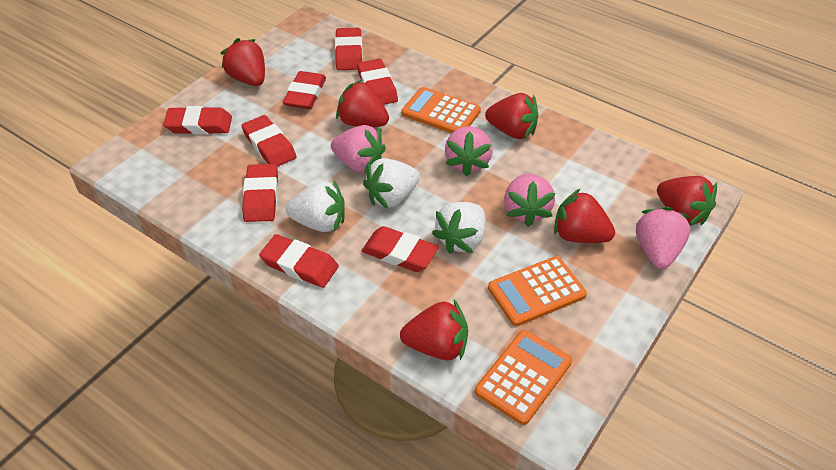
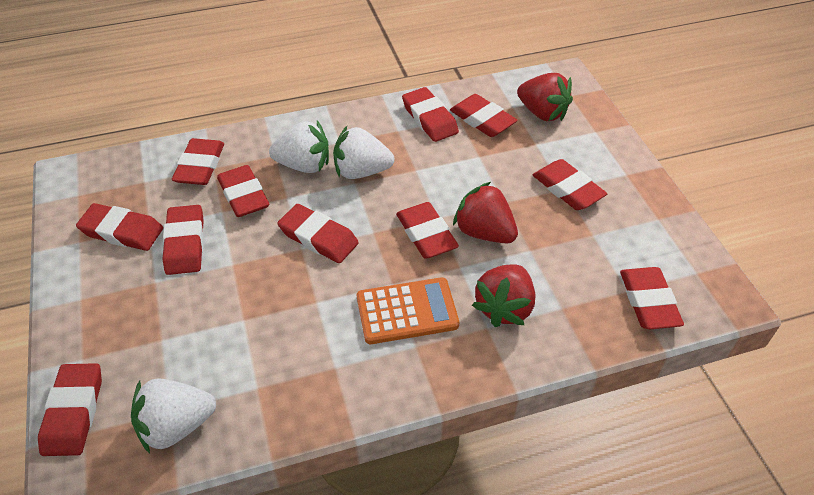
orange calculator: 3 -> 1
pink strawberry: 4 -> 0
red eraser: 8 -> 11
red strawberry: 6 -> 3

